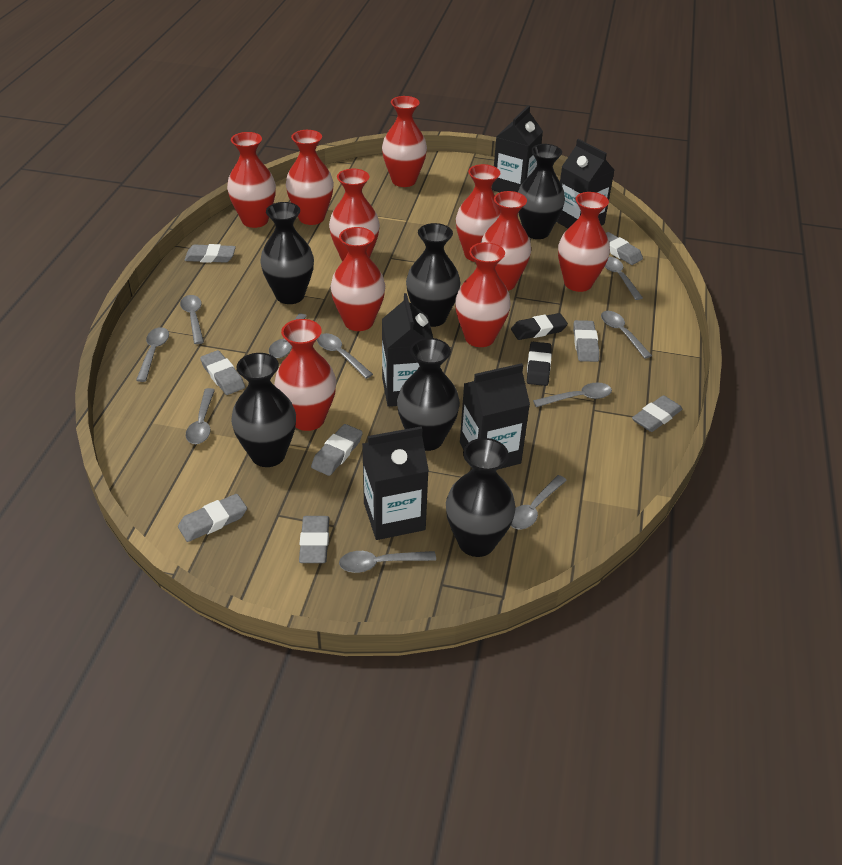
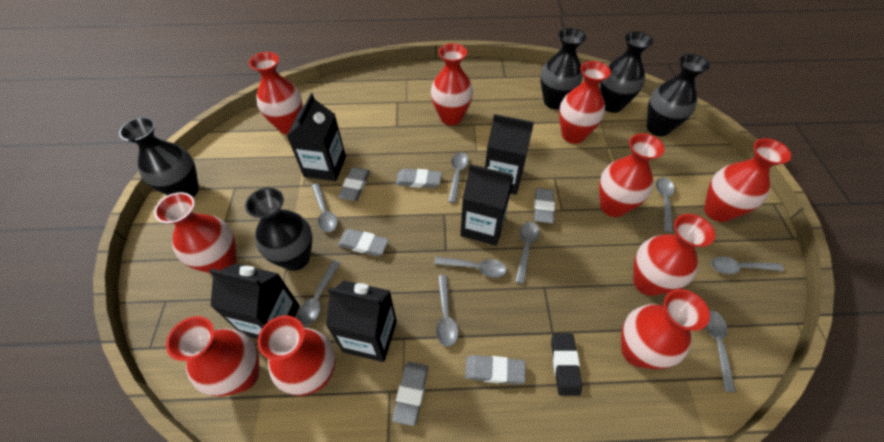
black eraser: 2 -> 1
black vase: 6 -> 5
grey eraser: 8 -> 6
grey spoon: 10 -> 9

